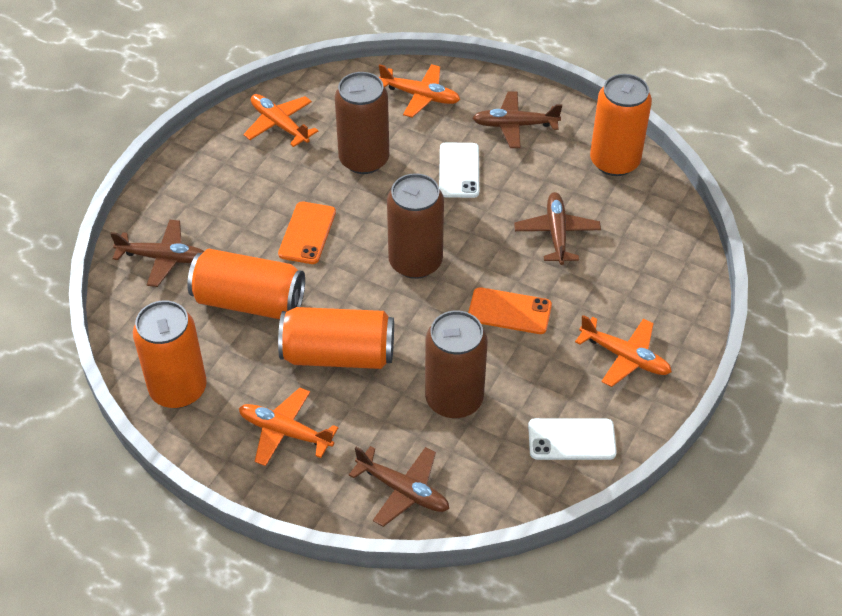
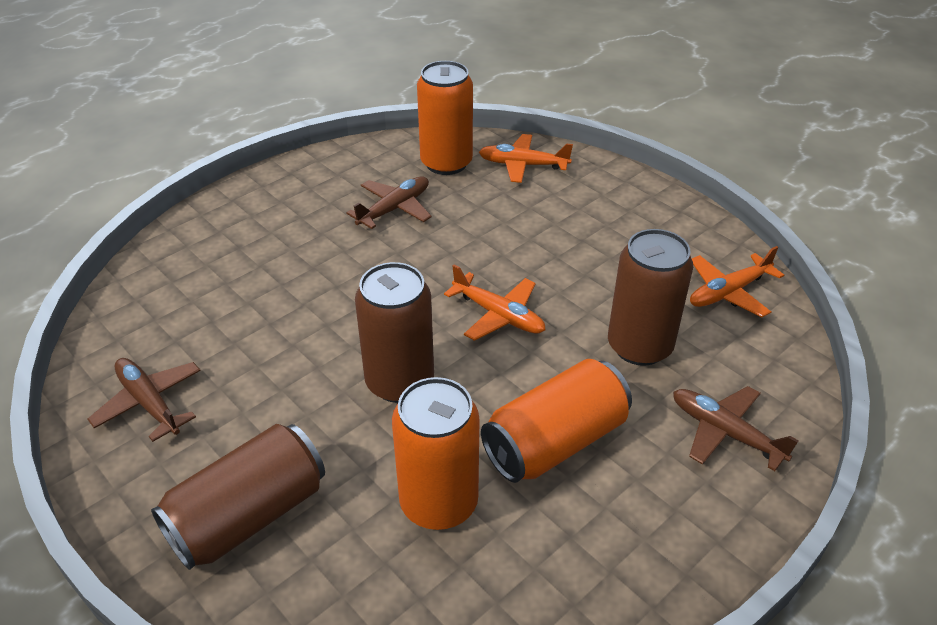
brown plane: 4 -> 3
orange can: 4 -> 3
orange phone: 2 -> 0
orange plane: 4 -> 3
white phone: 2 -> 0

